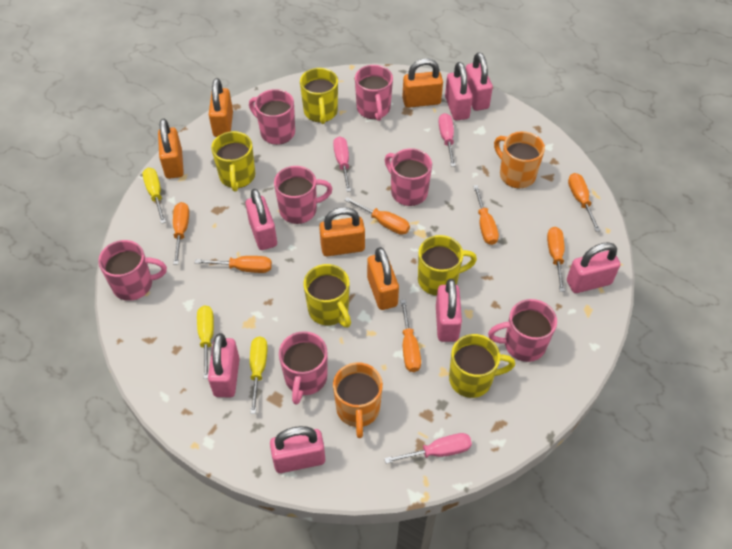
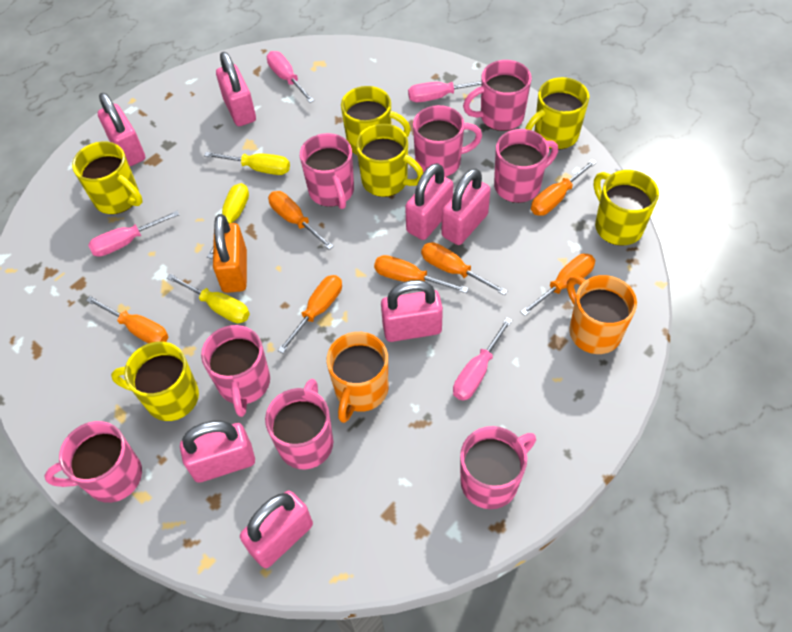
orange padlock: 5 -> 1
pink mug: 7 -> 8
pink screwdriver: 3 -> 4
yellow mug: 5 -> 6

